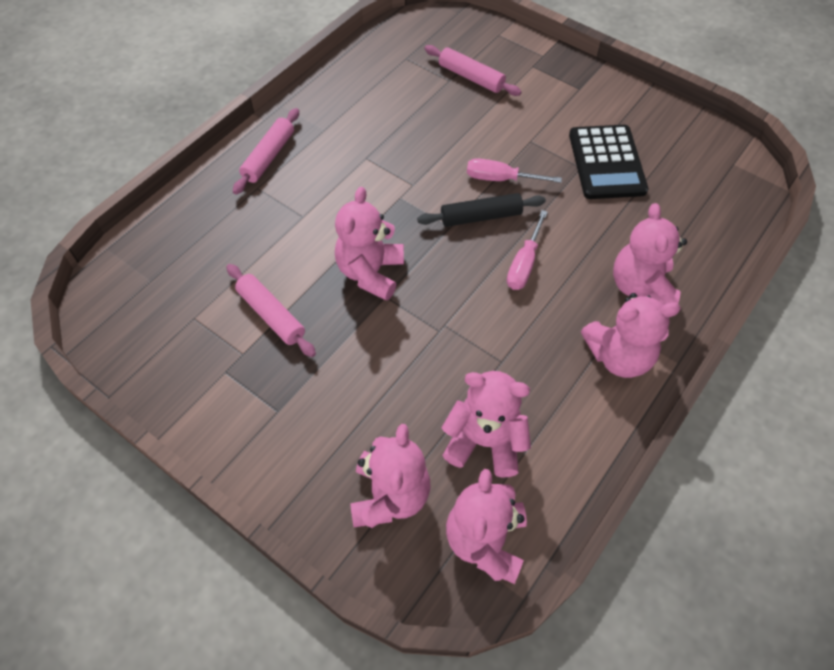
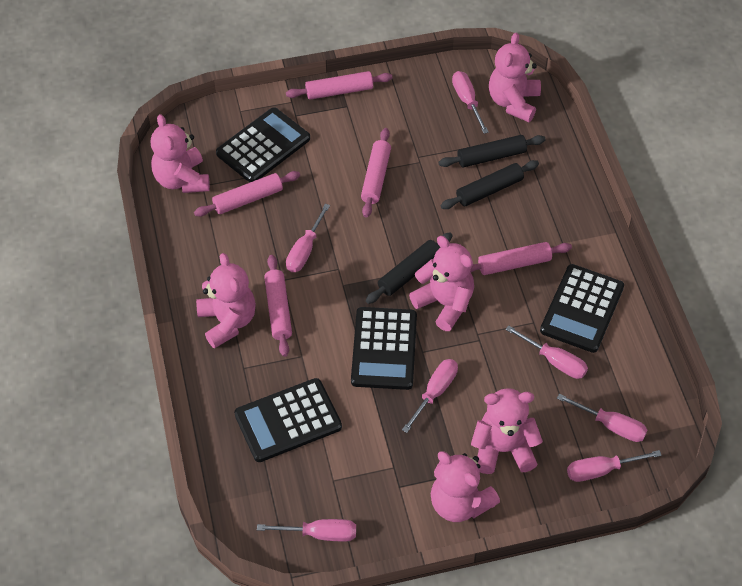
black calculator: 1 -> 4
black rolling pin: 1 -> 3
pink rolling pin: 3 -> 5
pink screwdriver: 2 -> 7

